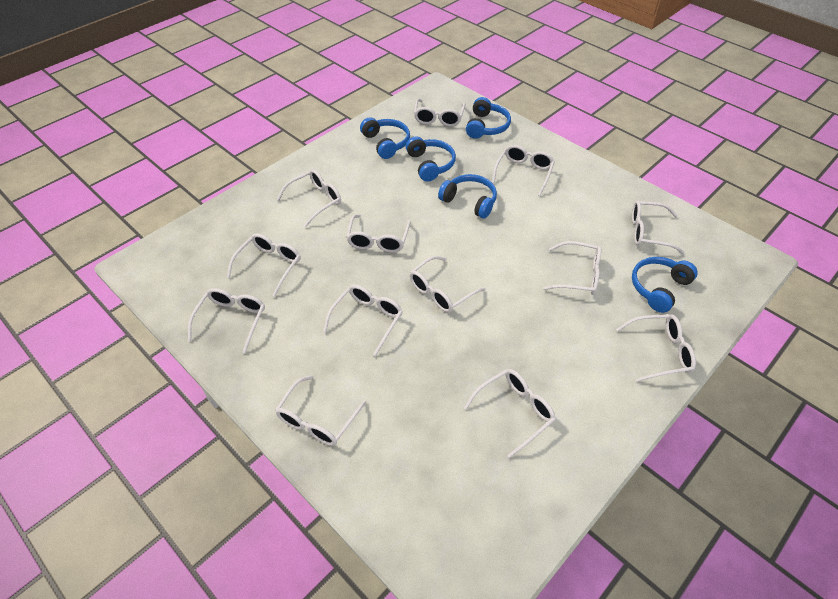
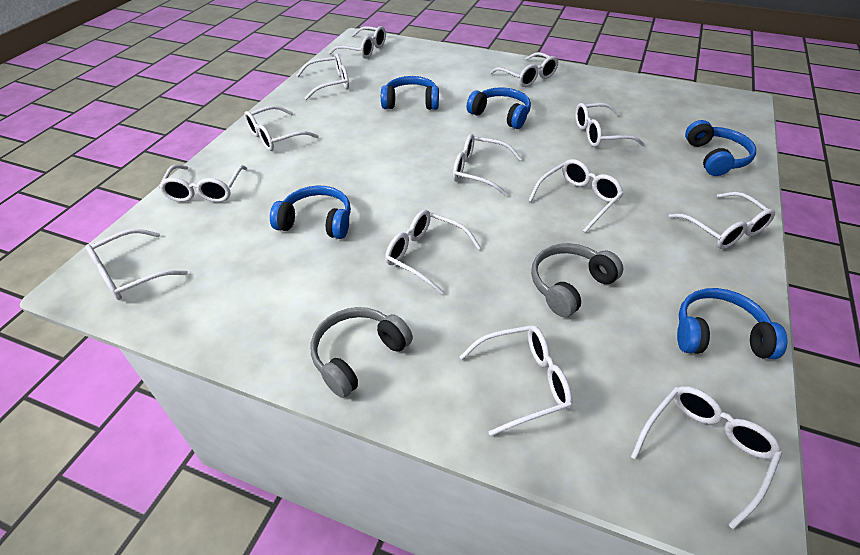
grey headphones: 0 -> 2

